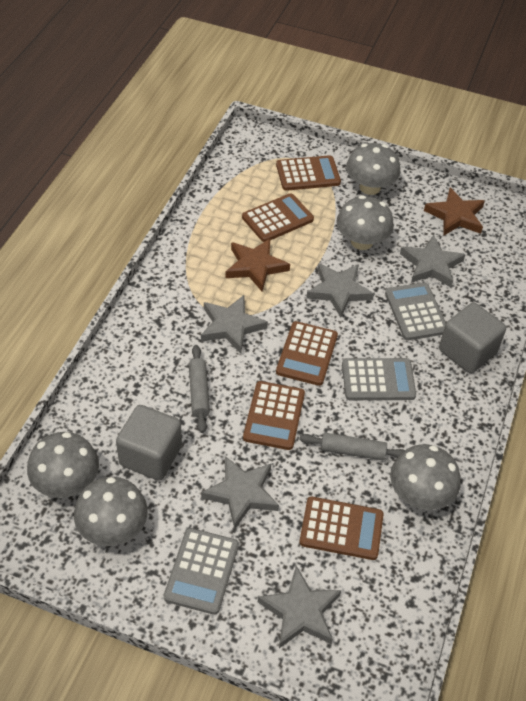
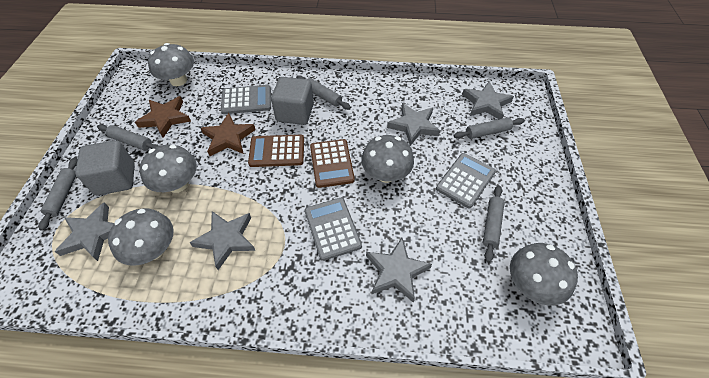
brown calculator: 5 -> 2
grey rolling pin: 2 -> 5

